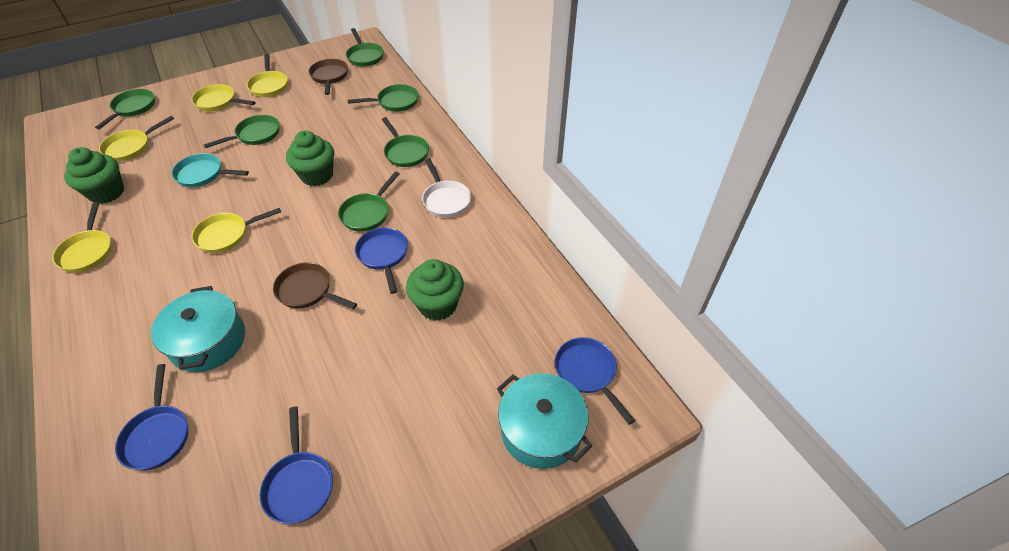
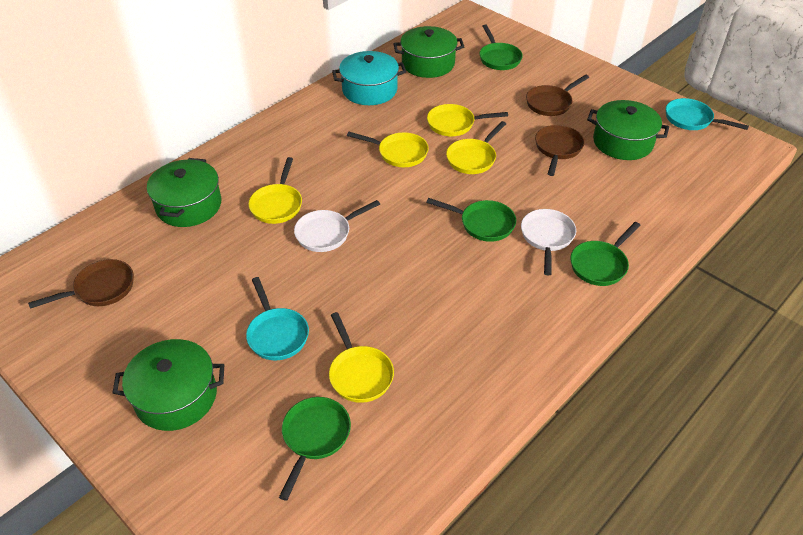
blue pan: 4 -> 0
brown pan: 2 -> 3
green cupcake: 3 -> 0
green pan: 6 -> 4
green pot: 0 -> 4
turquoise pan: 1 -> 2
turquoise pot: 2 -> 1
white pan: 1 -> 2

